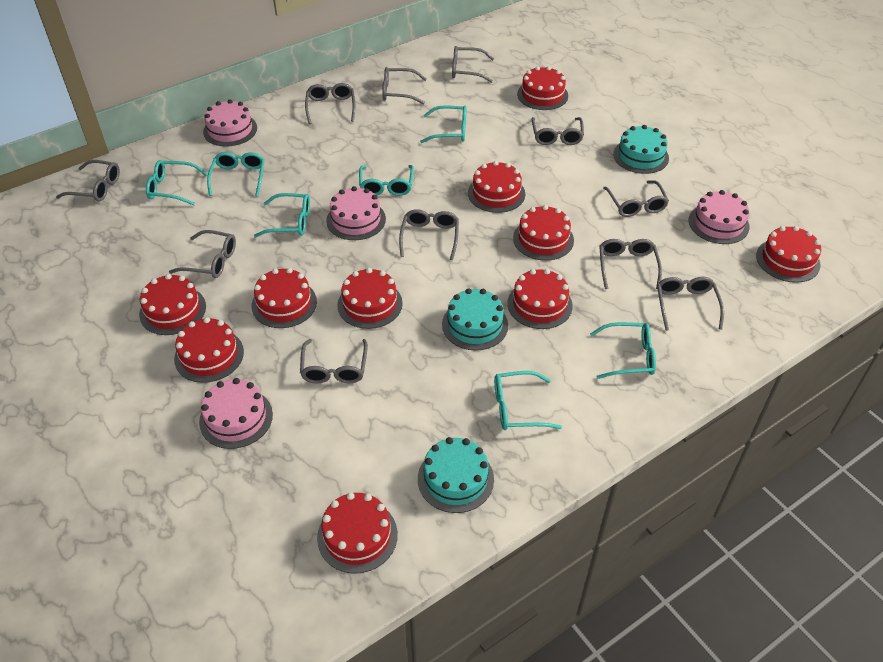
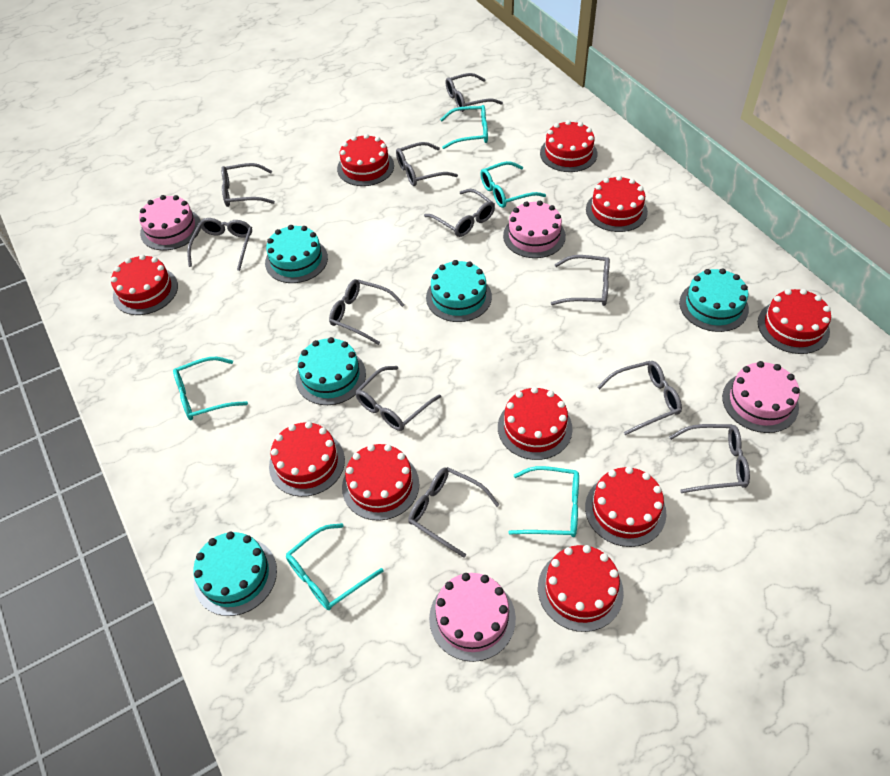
turquoise cake: 3 -> 5
turquoise glasses: 7 -> 5

